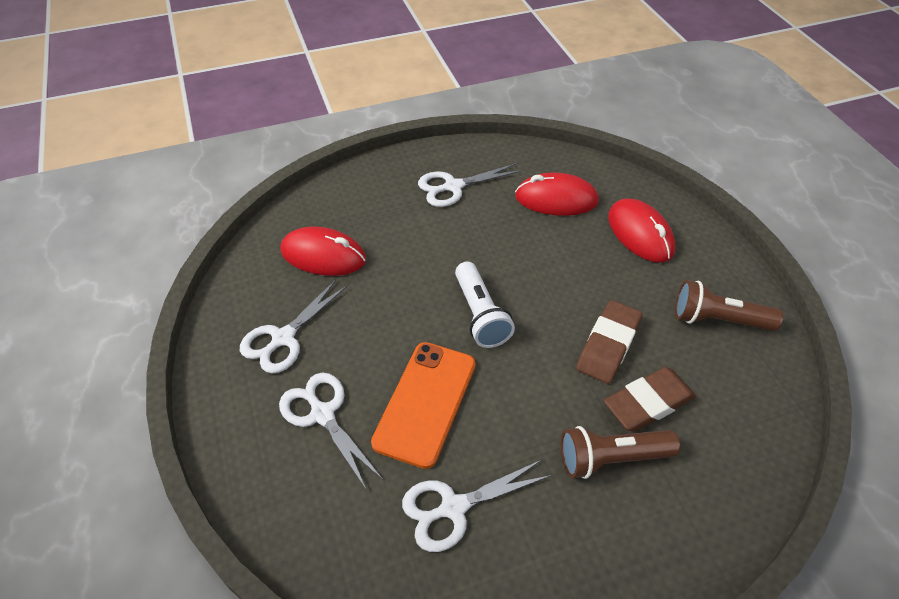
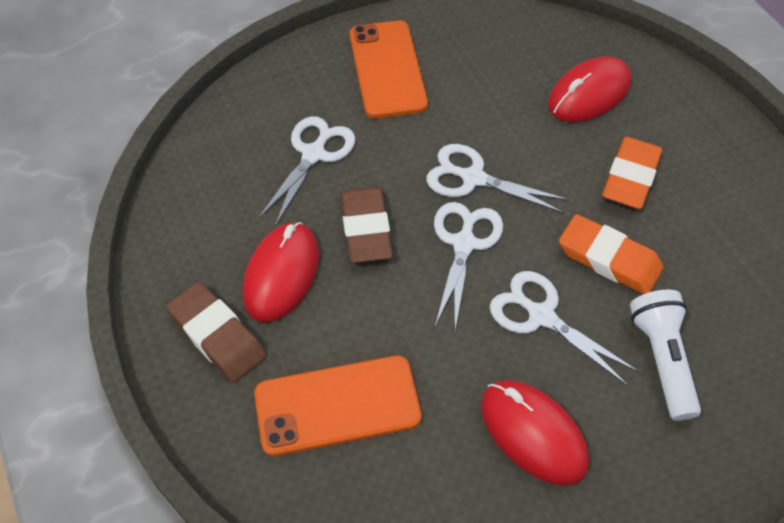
brown flashlight: 2 -> 0
orange eraser: 0 -> 2
orange phone: 1 -> 2

